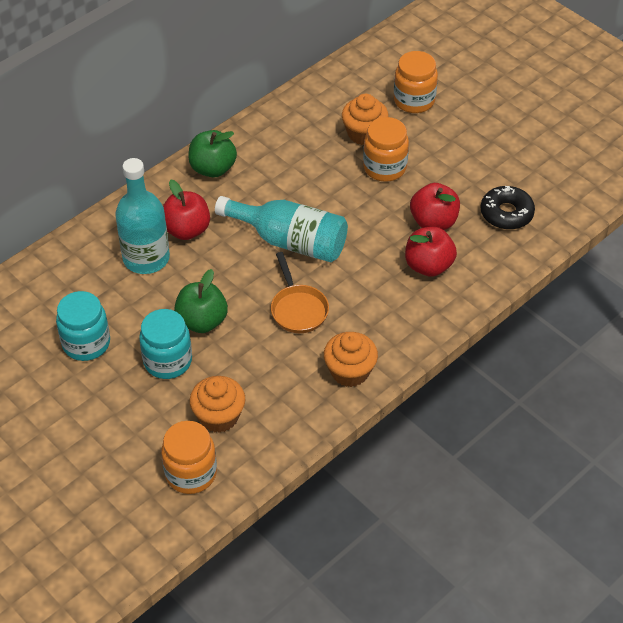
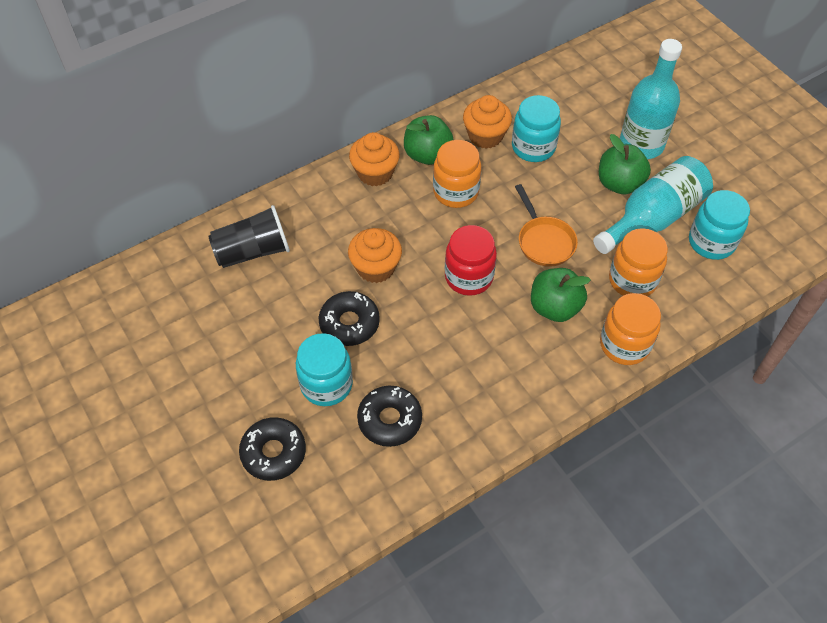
black cup: 0 -> 1
black donut: 1 -> 3
green apple: 2 -> 3
red apple: 3 -> 0
red jar: 0 -> 1
turquoise jar: 2 -> 3

